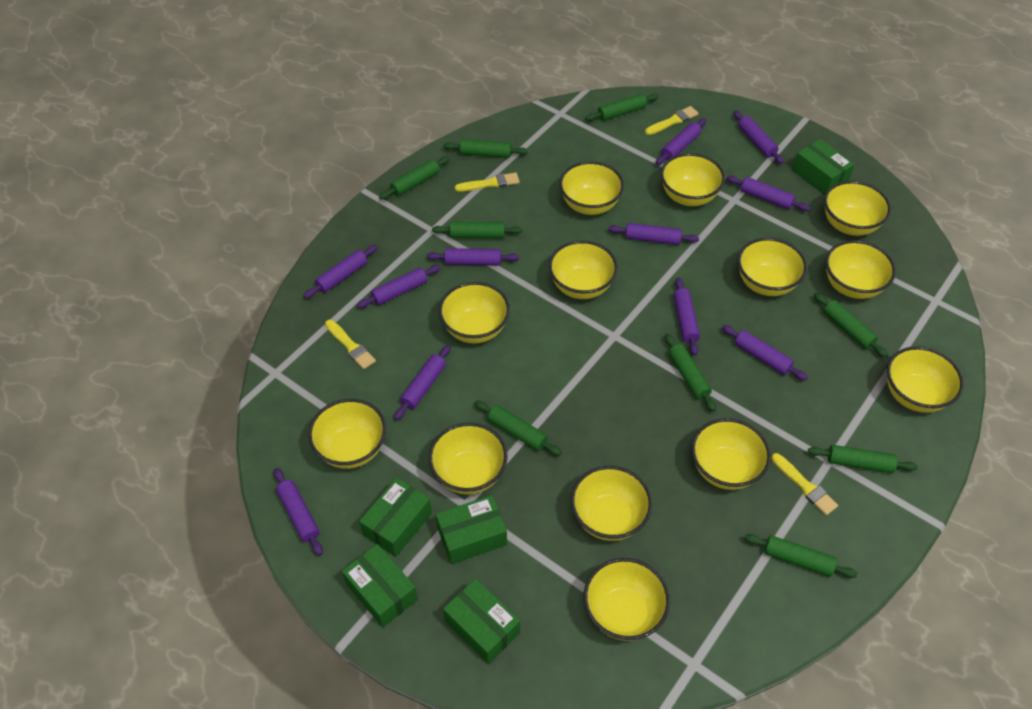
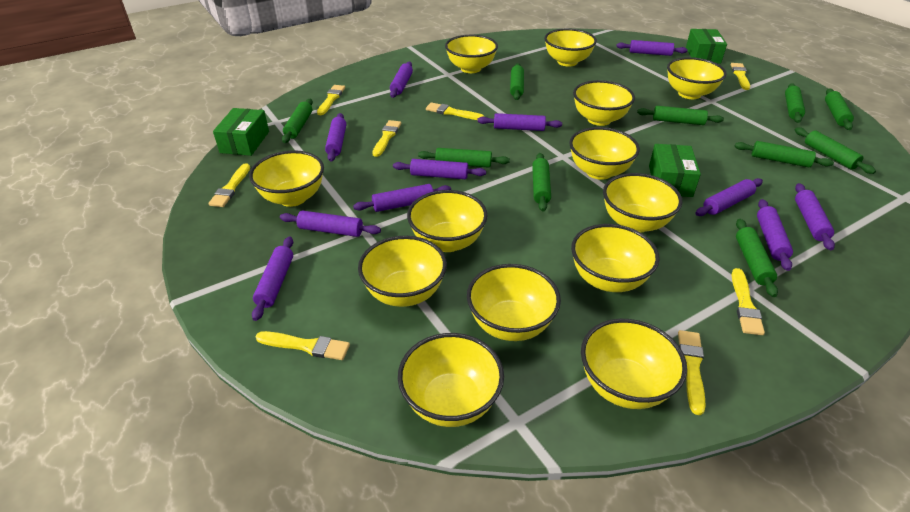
green box: 5 -> 3
green rolling pin: 9 -> 10
yellow brush: 4 -> 8

